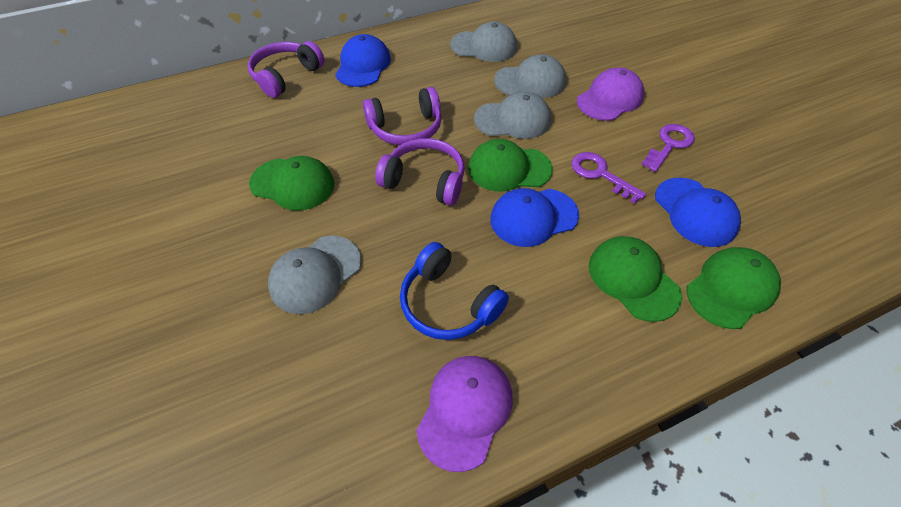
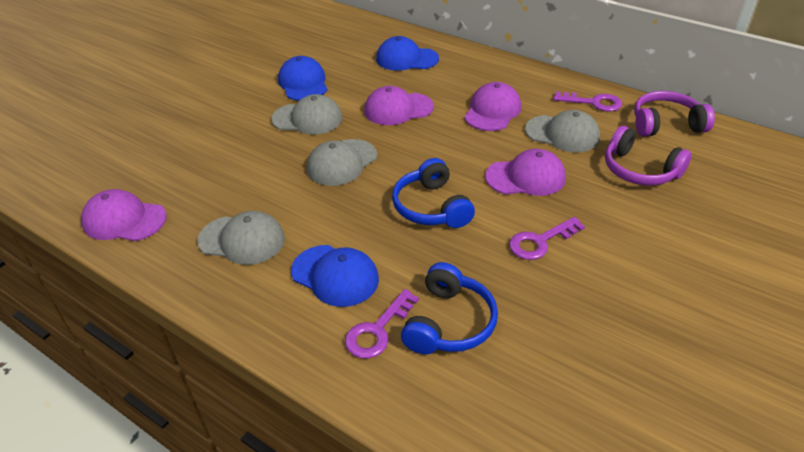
blue headphones: 1 -> 2
green cap: 4 -> 0
purple cap: 2 -> 4
purple headphones: 3 -> 2
purple key: 2 -> 3

